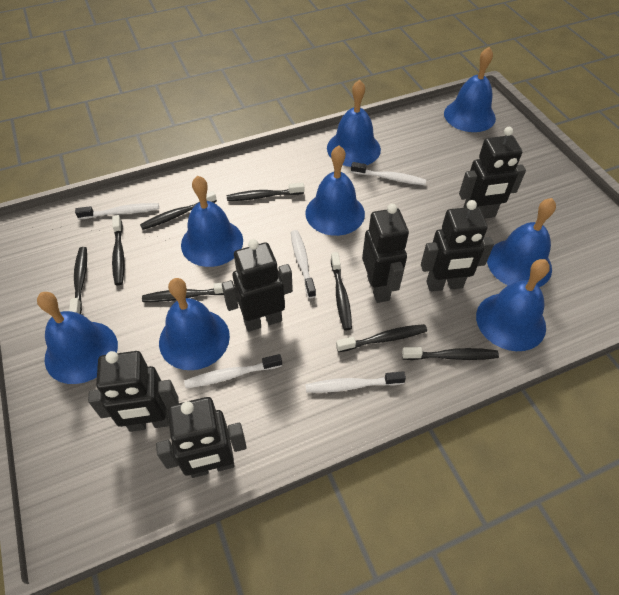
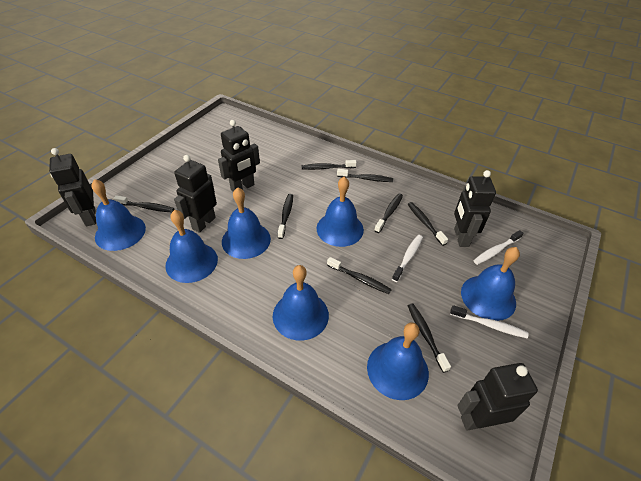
black robot: 6 -> 5
blue bell: 8 -> 7
white toothbrush: 5 -> 3

